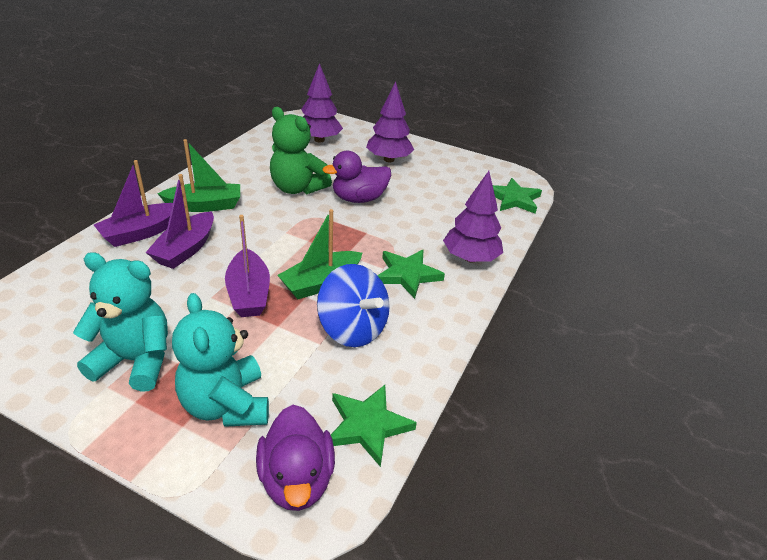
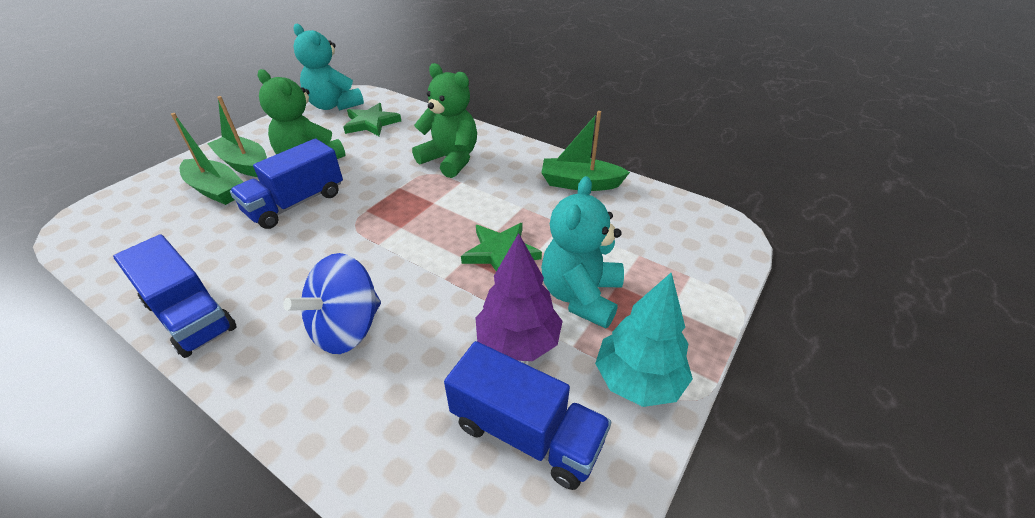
blue truck: 0 -> 3
green boat: 2 -> 3
green star: 3 -> 2
green teddy bear: 1 -> 2
purple boat: 3 -> 0
purple duck: 2 -> 0
purple tree: 3 -> 1
turquoise tree: 0 -> 1

